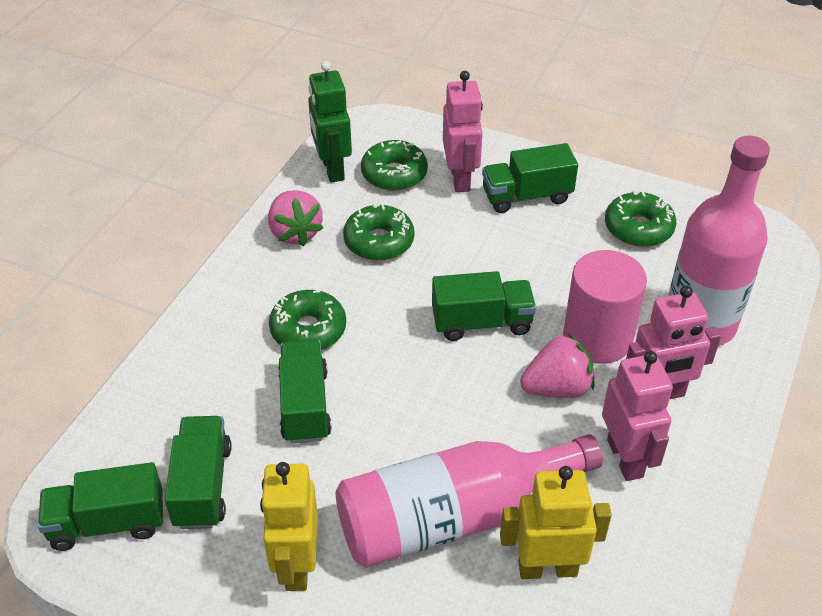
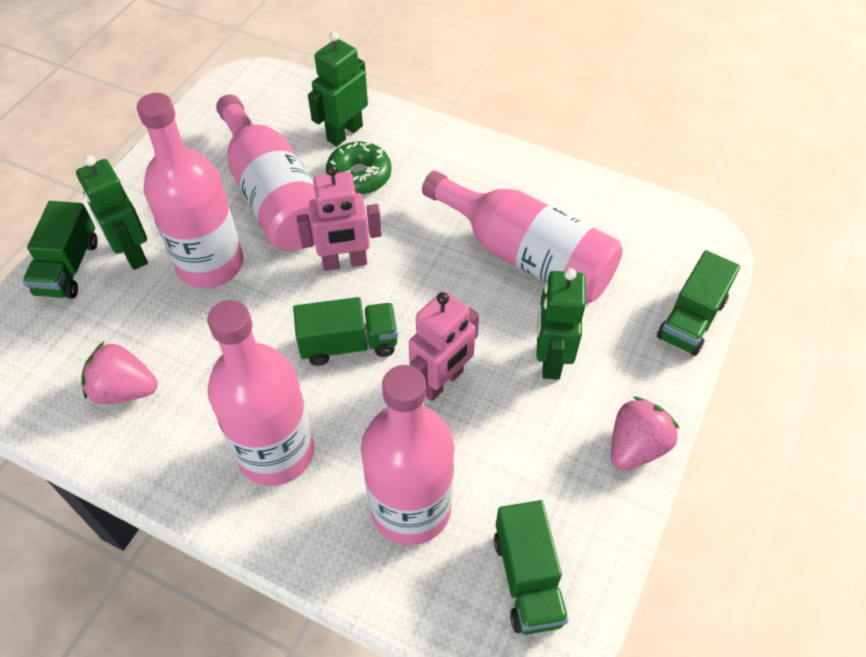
green donut: 4 -> 1
green robot: 1 -> 3
green truck: 5 -> 4
pink bottle: 2 -> 5
pink cylinder: 1 -> 0
pink robot: 3 -> 2
yellow robot: 2 -> 0

